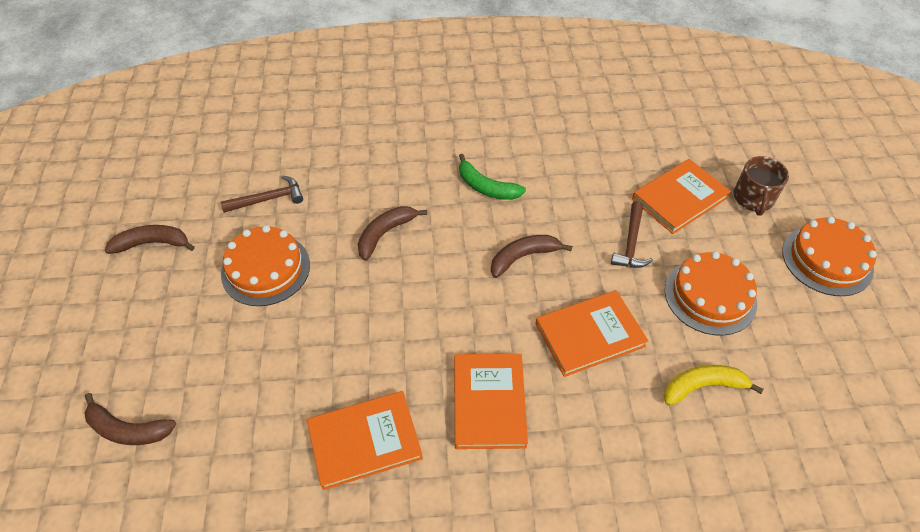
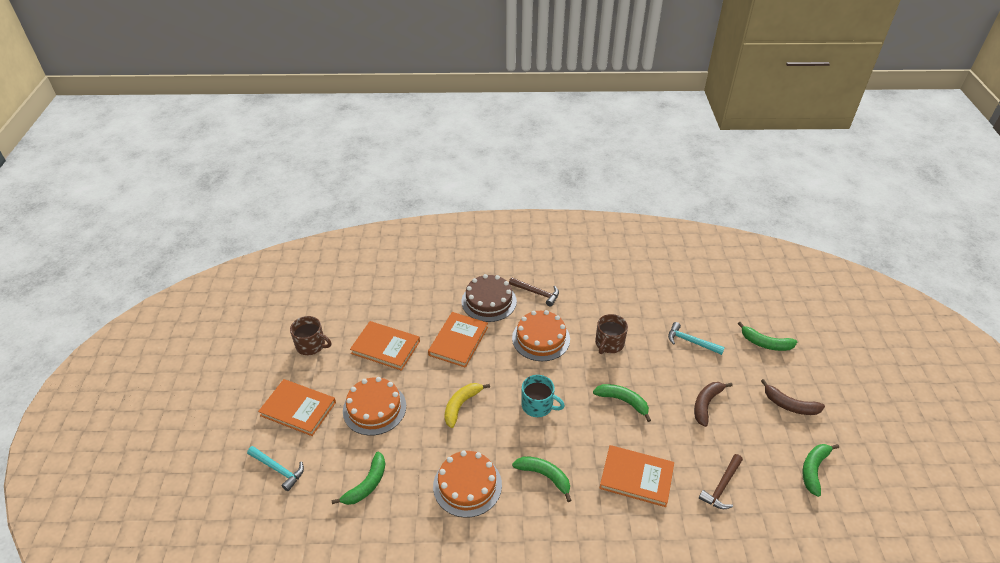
brown banana: 4 -> 2
brown cake: 0 -> 1
brown mug: 1 -> 2
green banana: 1 -> 5
turquoise hammer: 0 -> 2
turquoise mug: 0 -> 1

